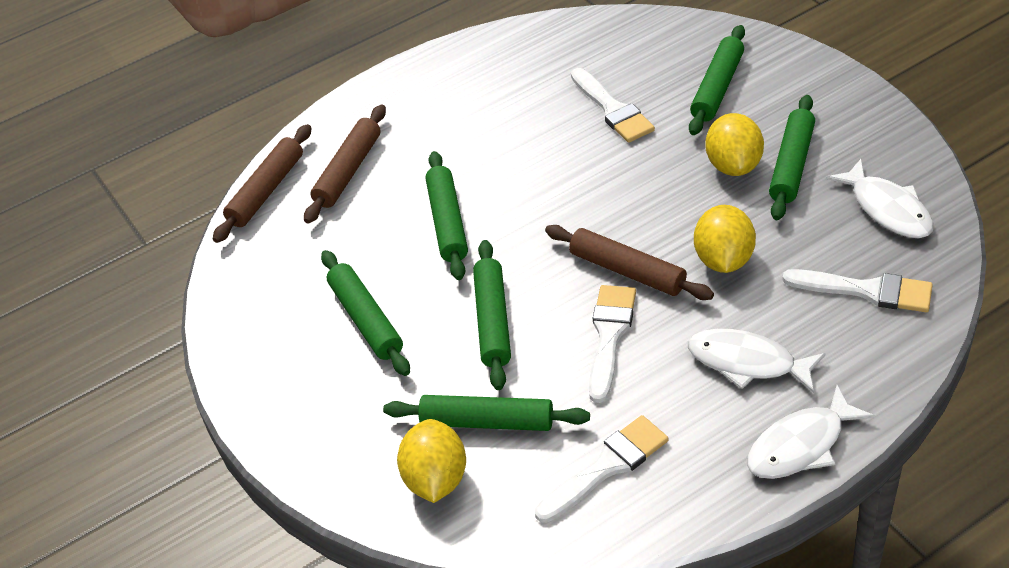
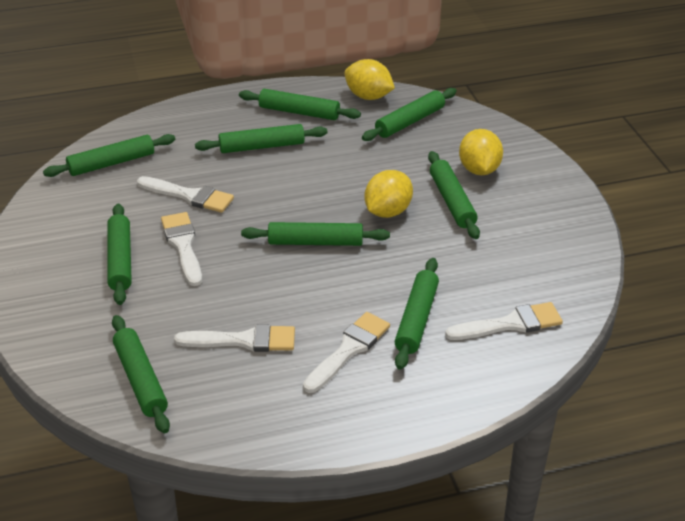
brown rolling pin: 3 -> 0
green rolling pin: 6 -> 9
white brush: 4 -> 5
white fish: 3 -> 0

